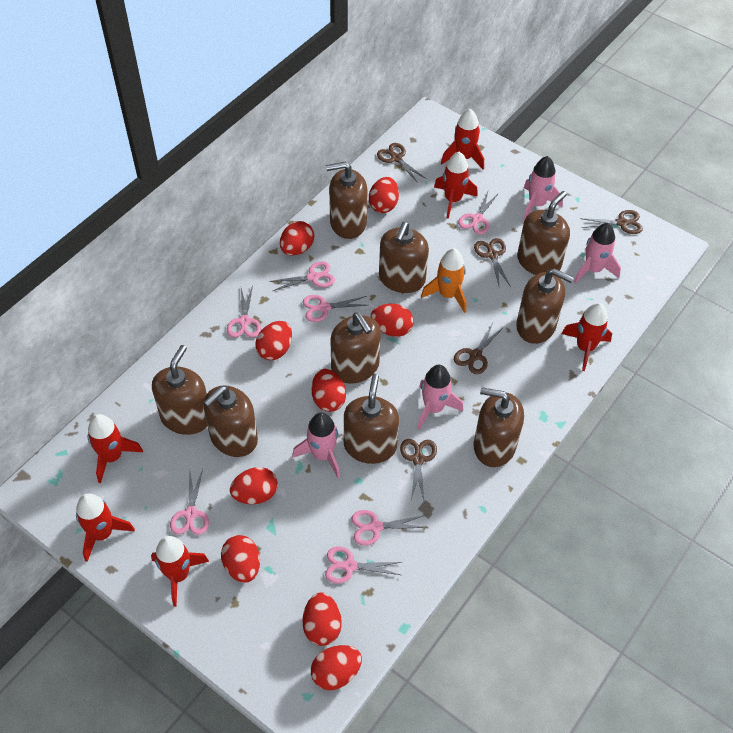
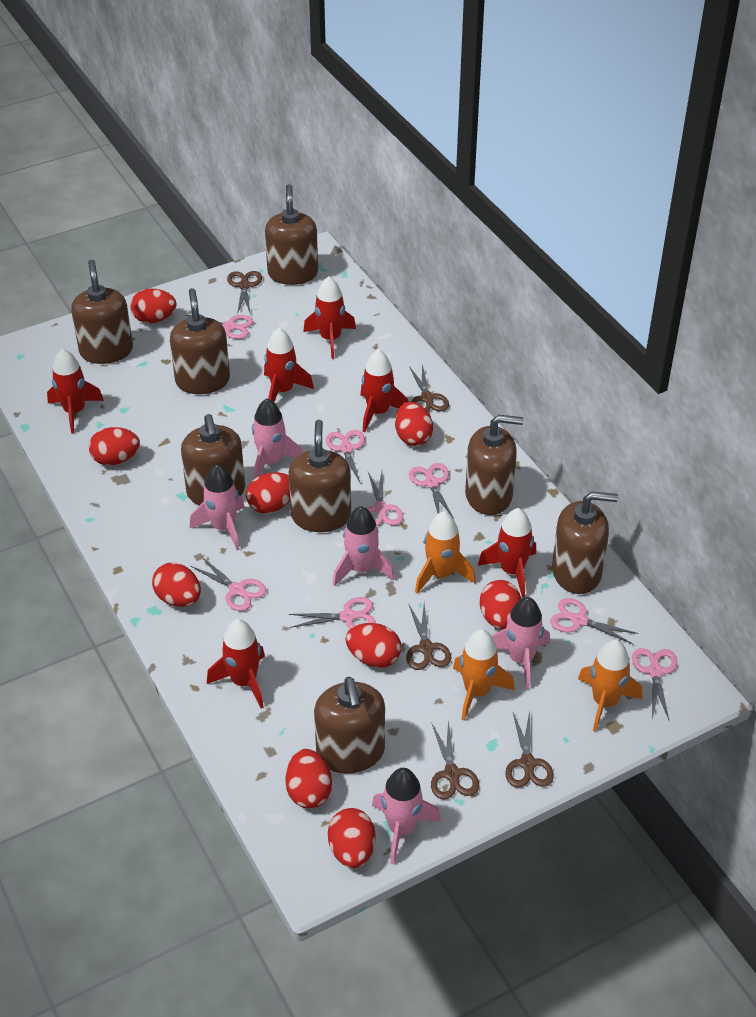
brown soap dispenser: 9 -> 8
orange rocket: 1 -> 3
pink rocket: 4 -> 5
pink scissors: 7 -> 8

